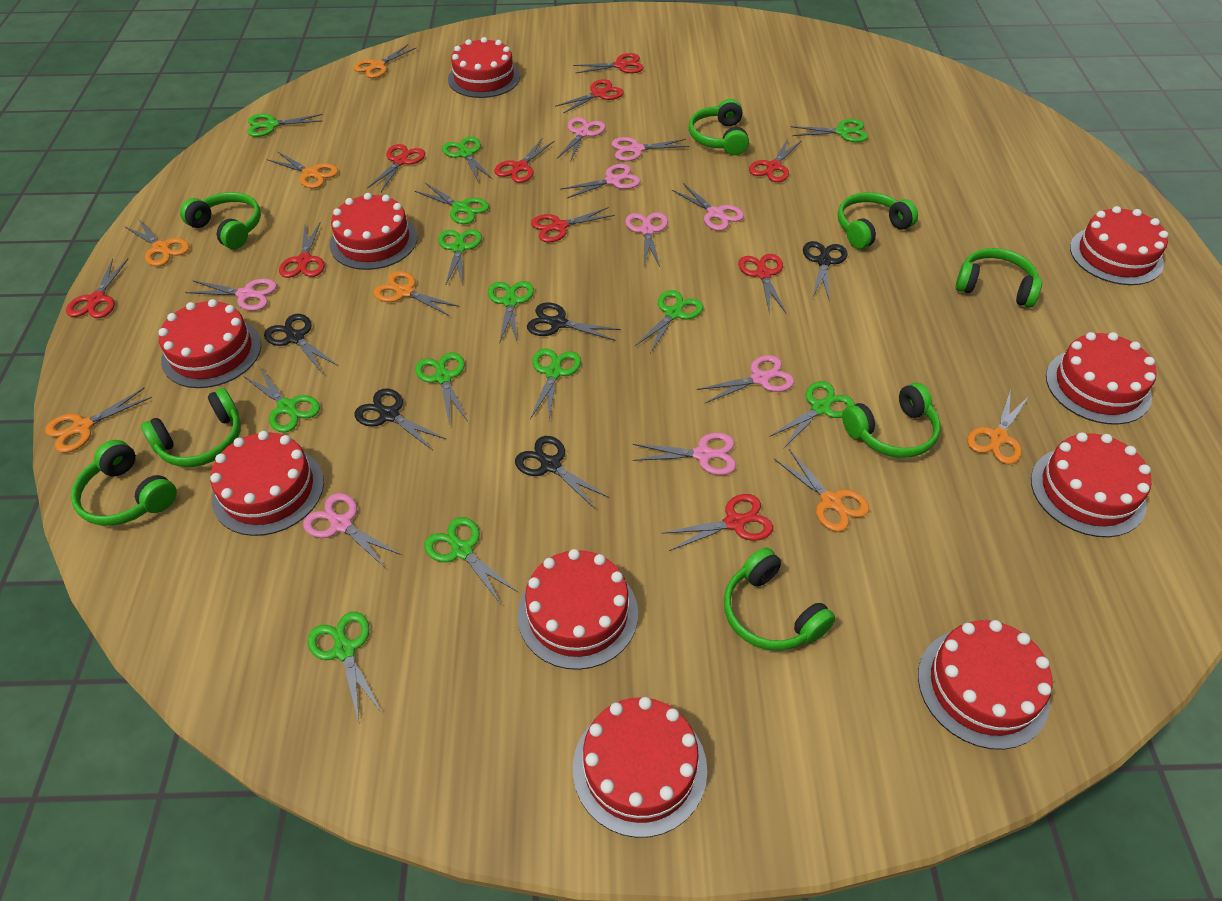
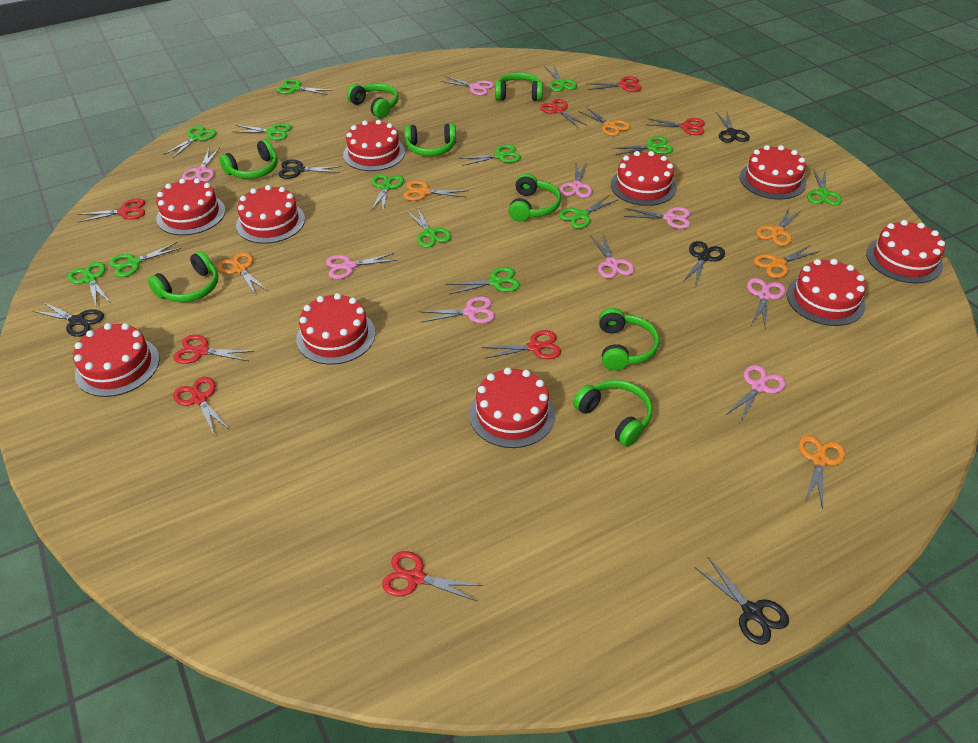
orange scissors: 7 -> 6
red scissors: 10 -> 8

